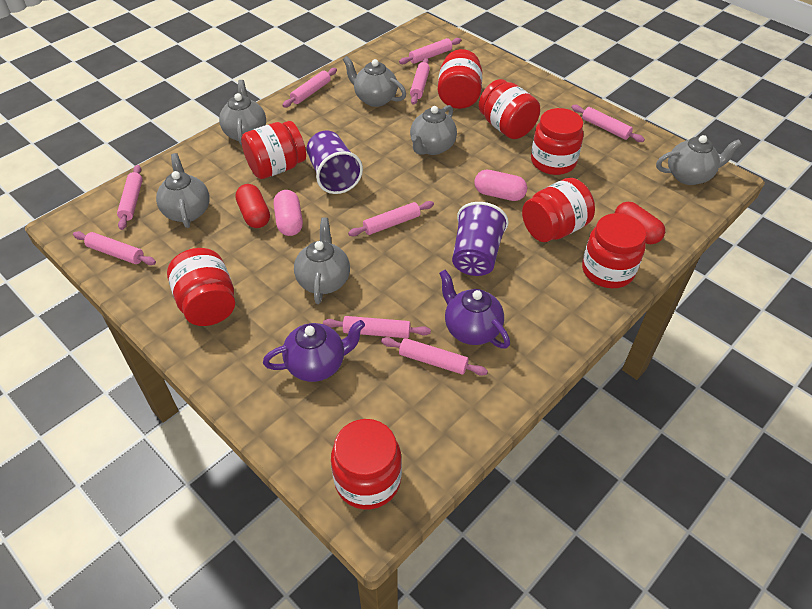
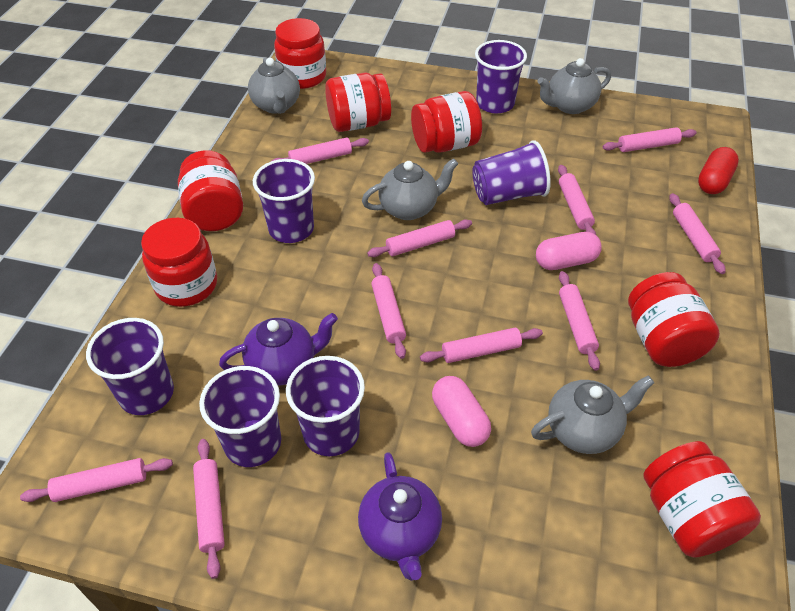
grey teapot: 6 -> 4
pink rolling pin: 9 -> 10
purple cup: 2 -> 6
red capsule: 2 -> 1
red jar: 8 -> 7

